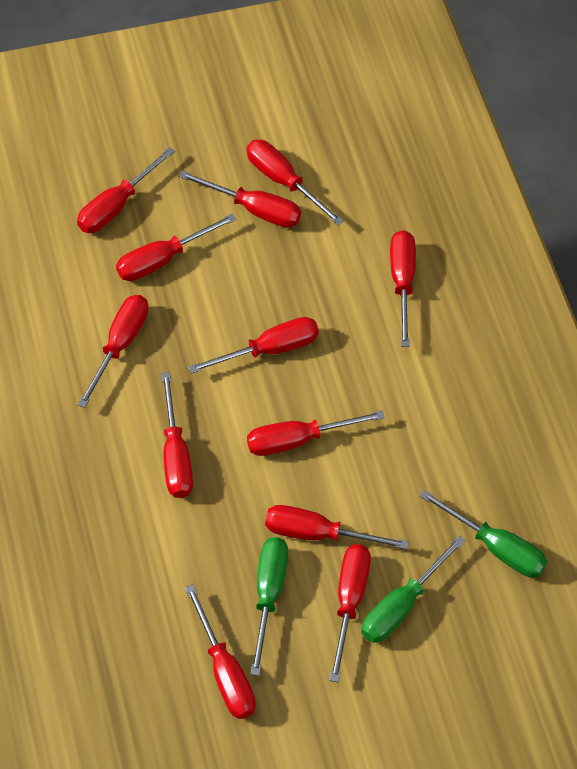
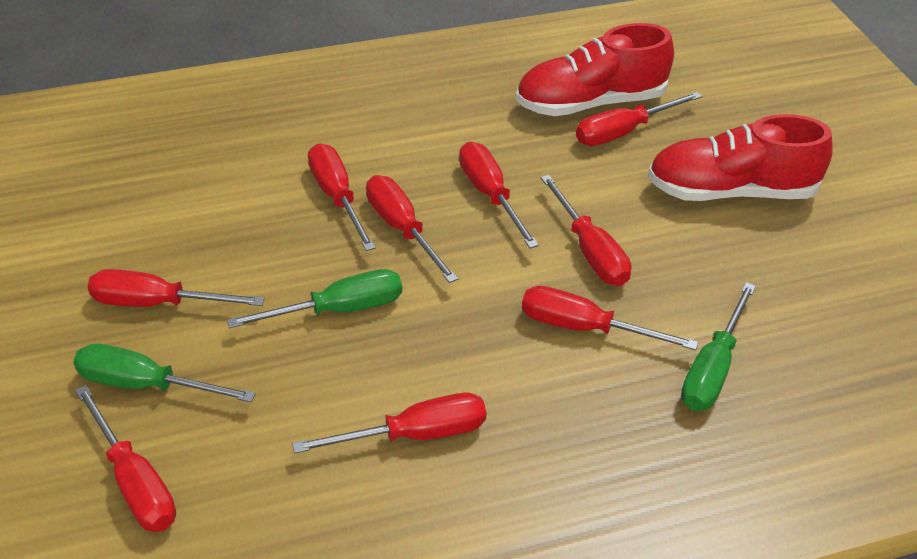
red screwdriver: 12 -> 9
red shoe: 0 -> 2

